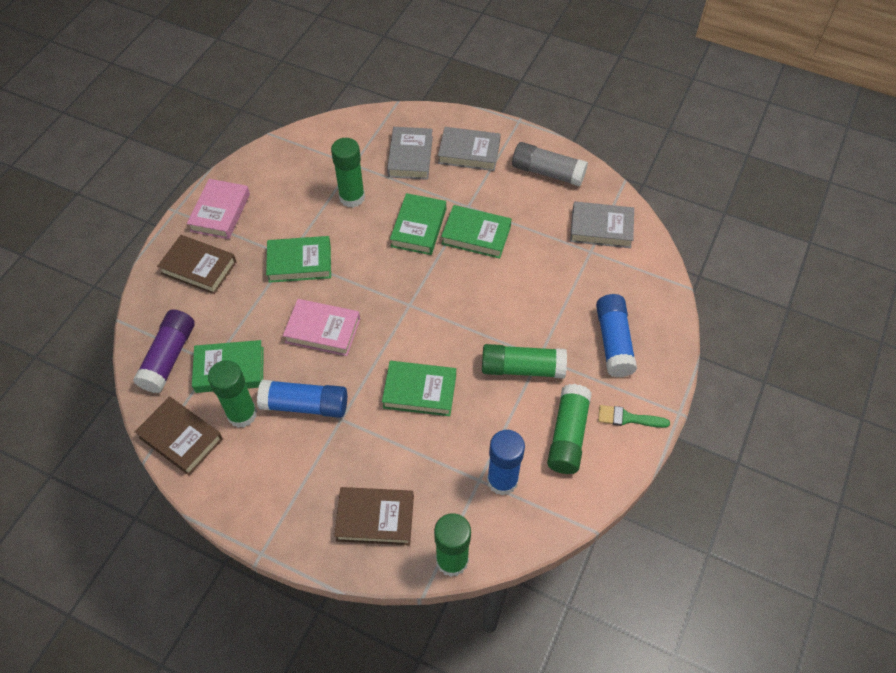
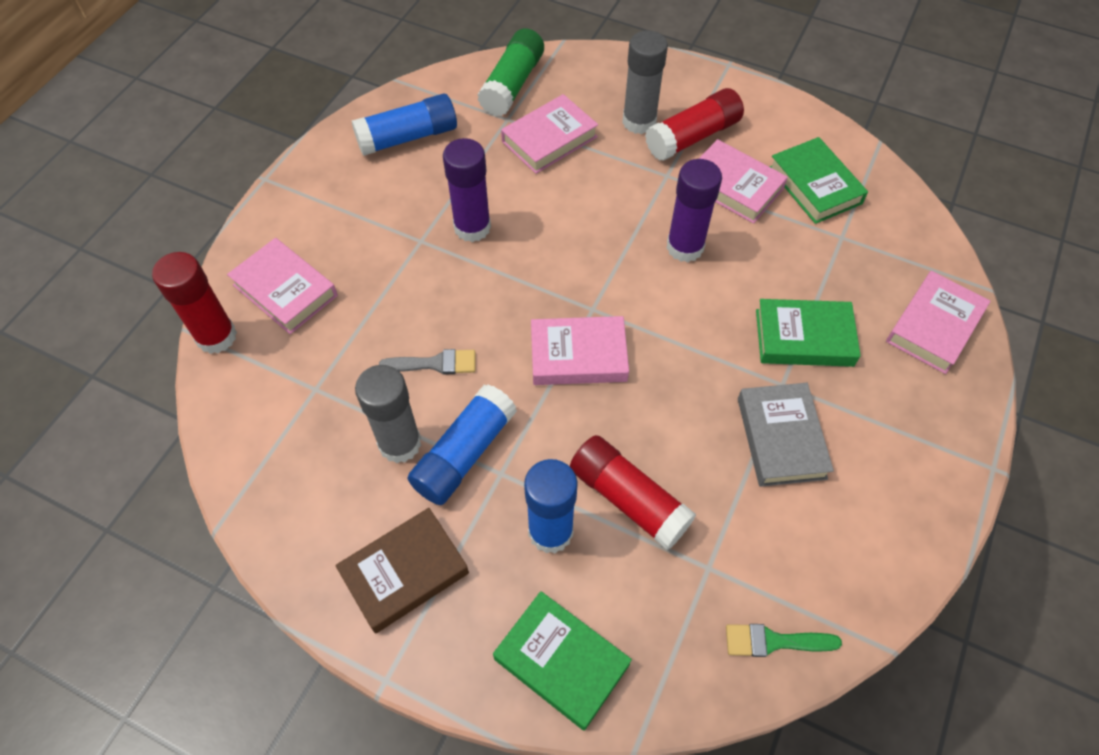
brown book: 3 -> 1
green book: 5 -> 3
green glue stick: 5 -> 1
grey book: 3 -> 1
grey brush: 0 -> 1
grey glue stick: 1 -> 2
pink book: 2 -> 5
purple glue stick: 1 -> 2
red glue stick: 0 -> 3

